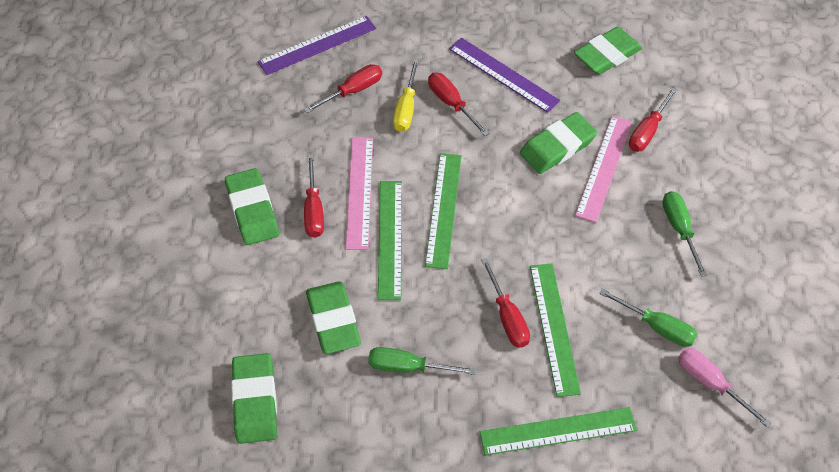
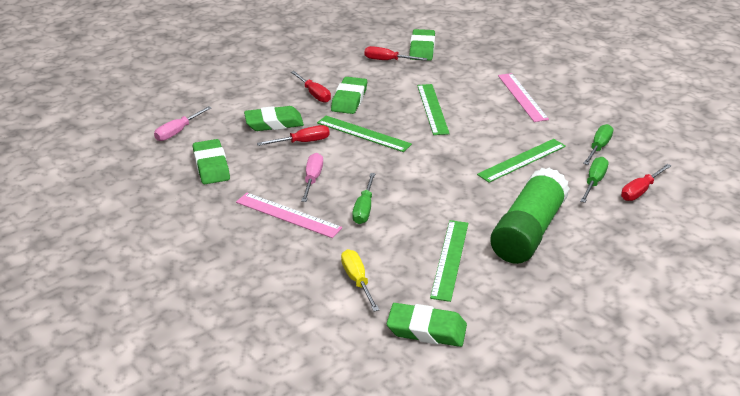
green glue stick: 0 -> 1
pink screwdriver: 1 -> 2
purple ruler: 2 -> 0
red screwdriver: 5 -> 4

